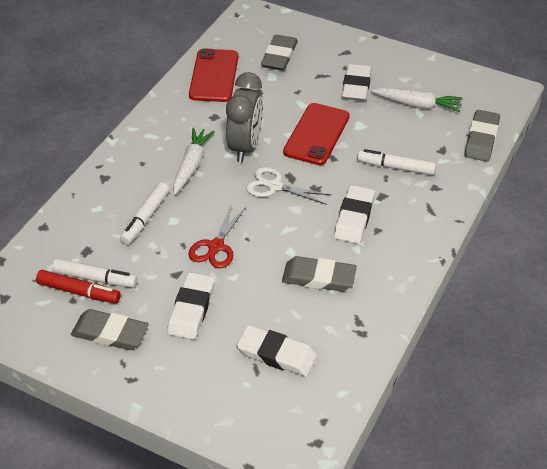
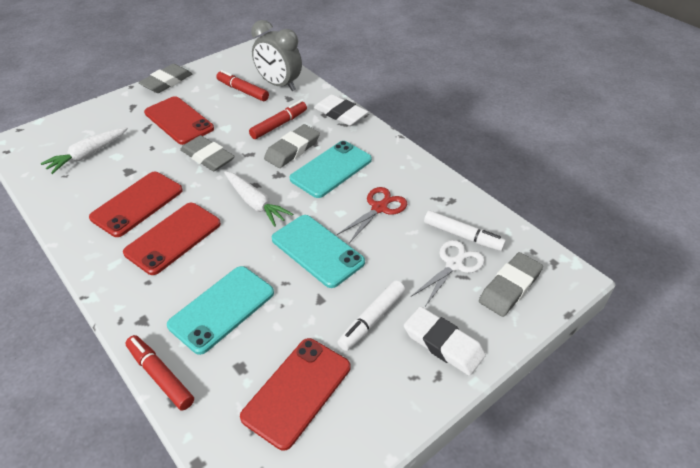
red marker: 1 -> 3
red phone: 2 -> 4
turquoise phone: 0 -> 3
white eraser: 4 -> 2
white marker: 3 -> 2

